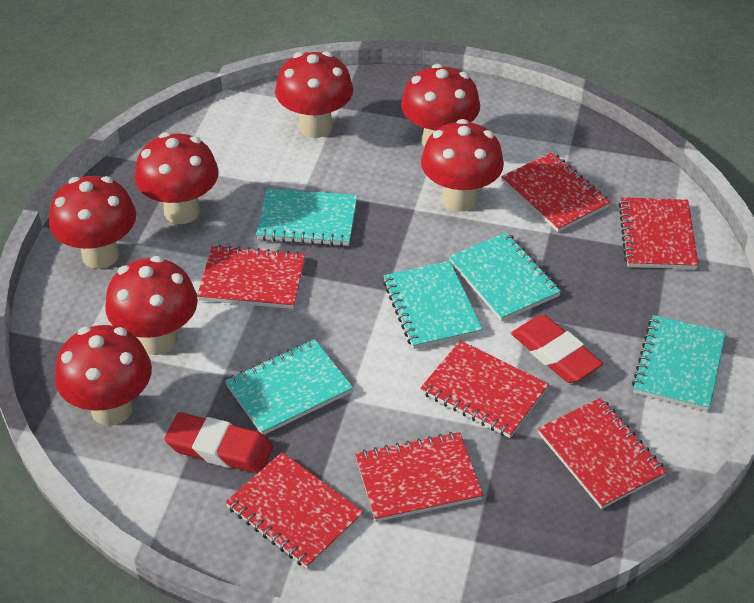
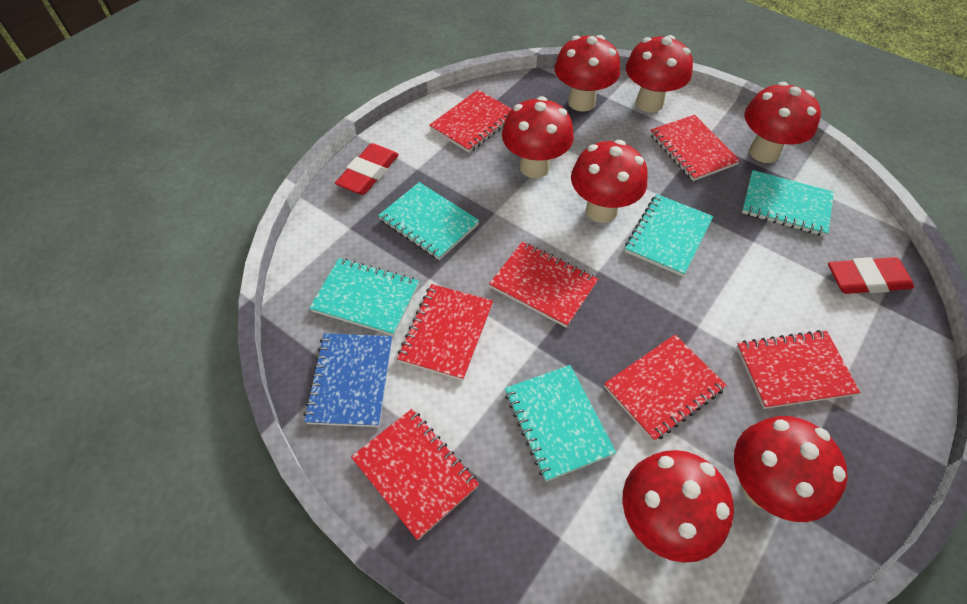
blue notebook: 0 -> 1

